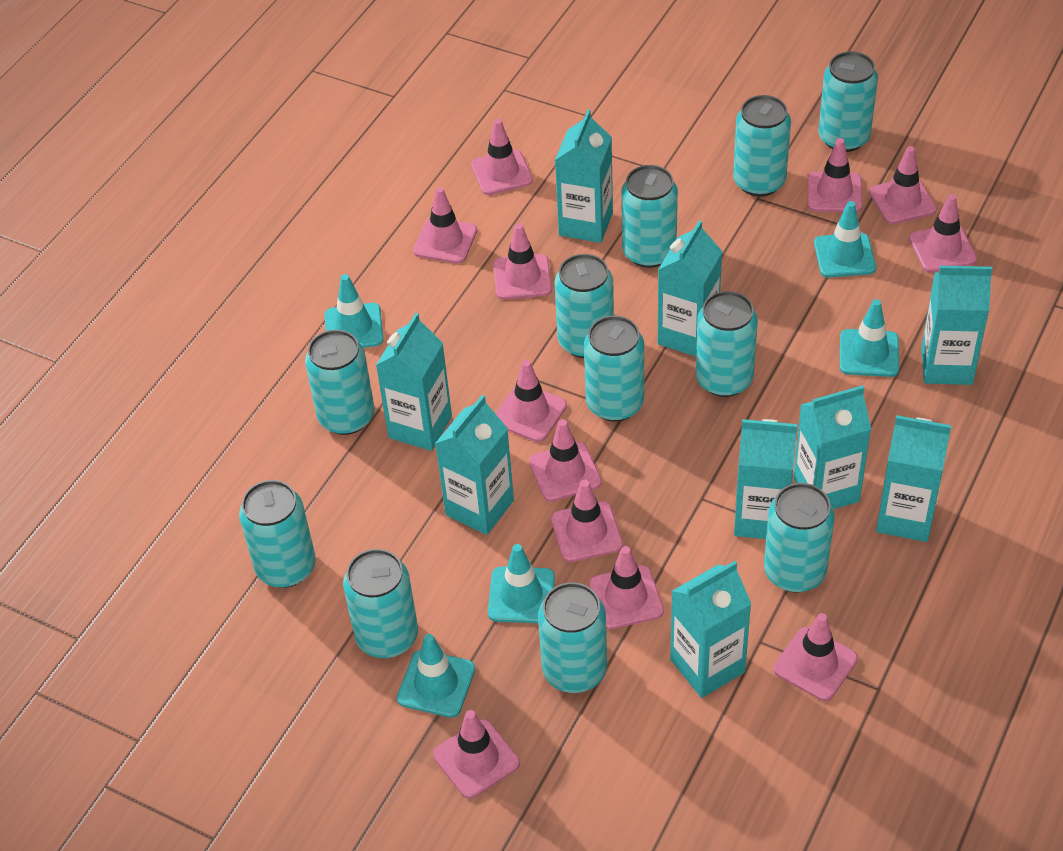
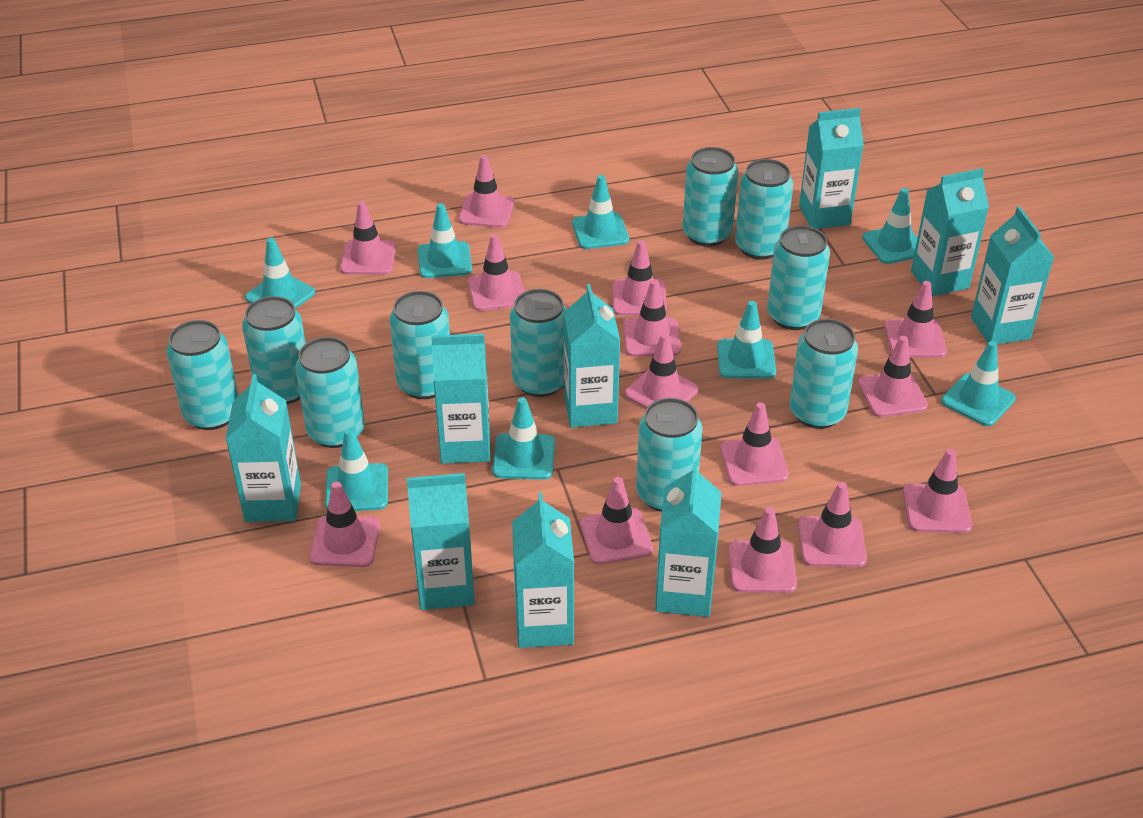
pink traffic cone: 12 -> 14
turquoise can: 11 -> 10
turquoise traffic cone: 5 -> 8

